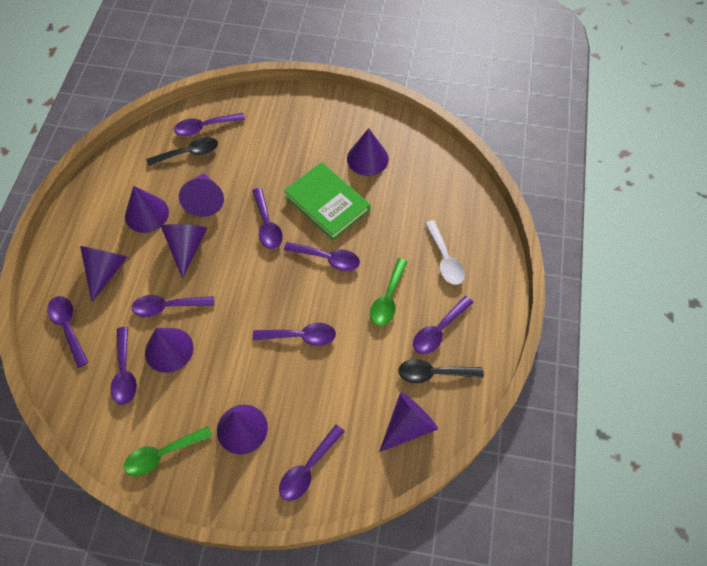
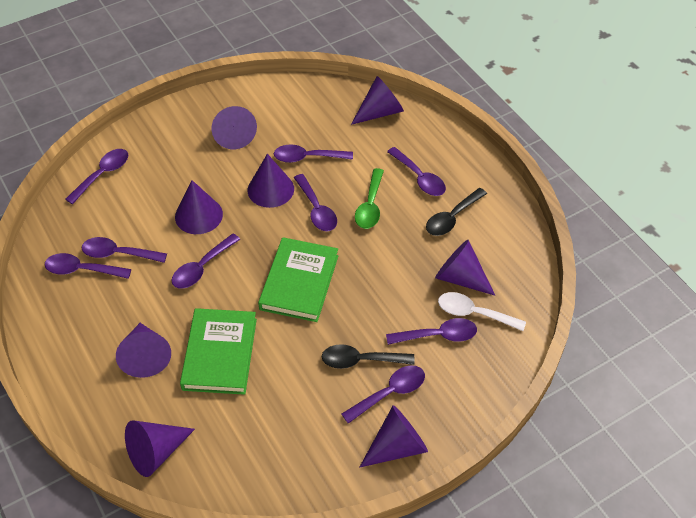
green book: 1 -> 2
green spoon: 2 -> 1

